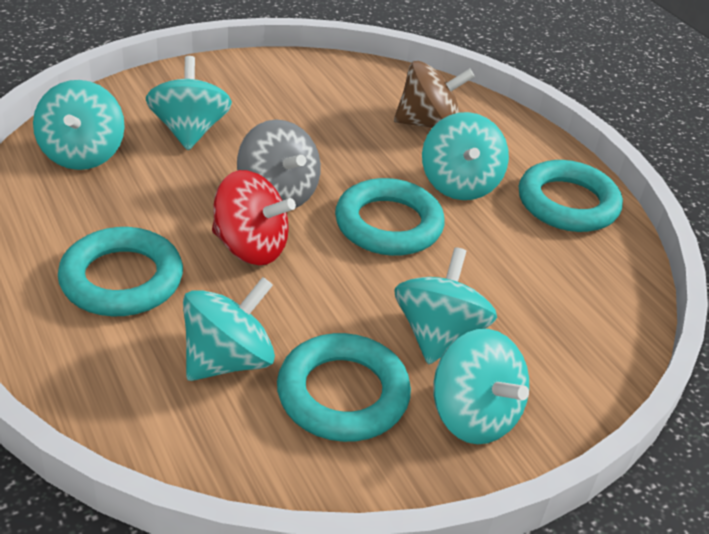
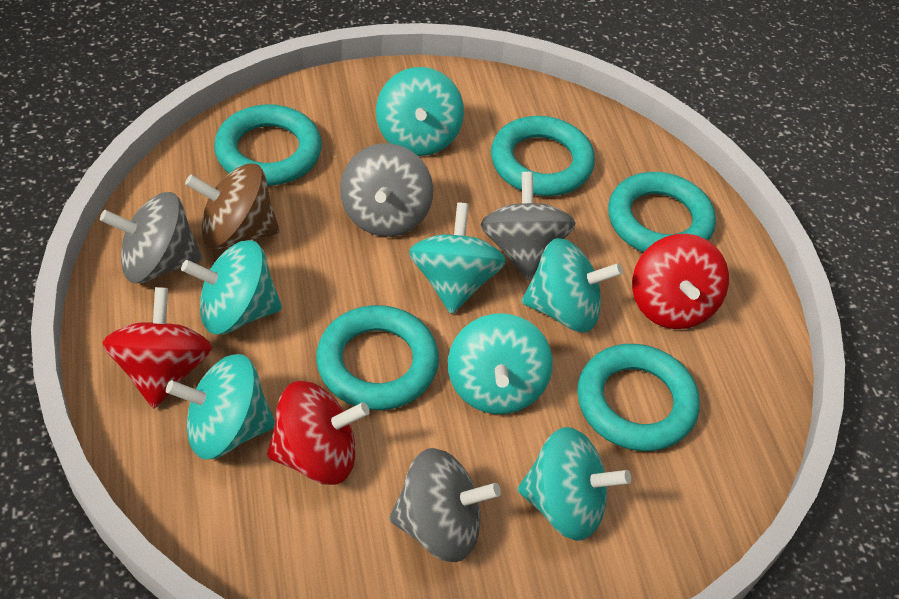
grey spinning top: 1 -> 4
red spinning top: 1 -> 3
turquoise ring: 4 -> 5
turquoise spinning top: 6 -> 7

